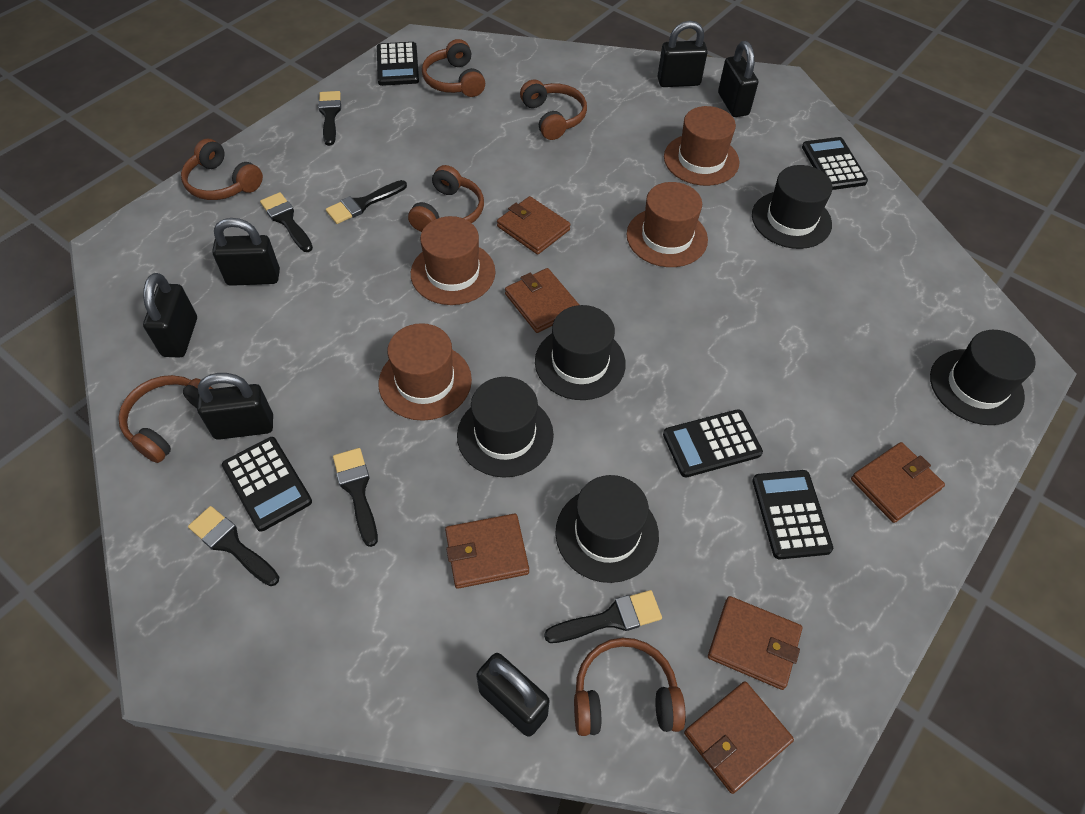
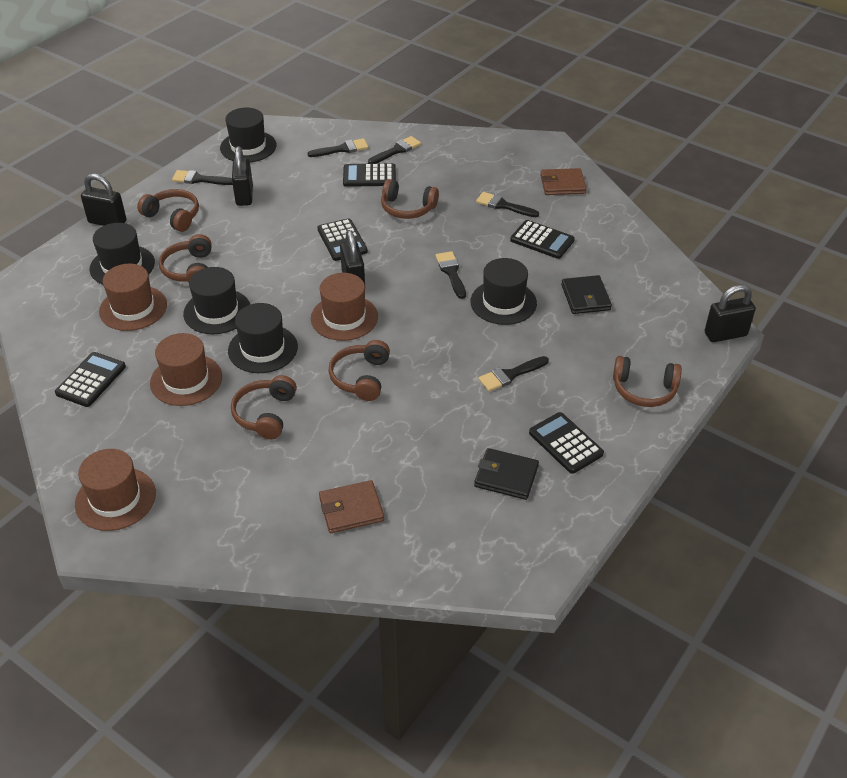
black padlock: 6 -> 4
black wallet: 0 -> 2
brown wallet: 6 -> 2

